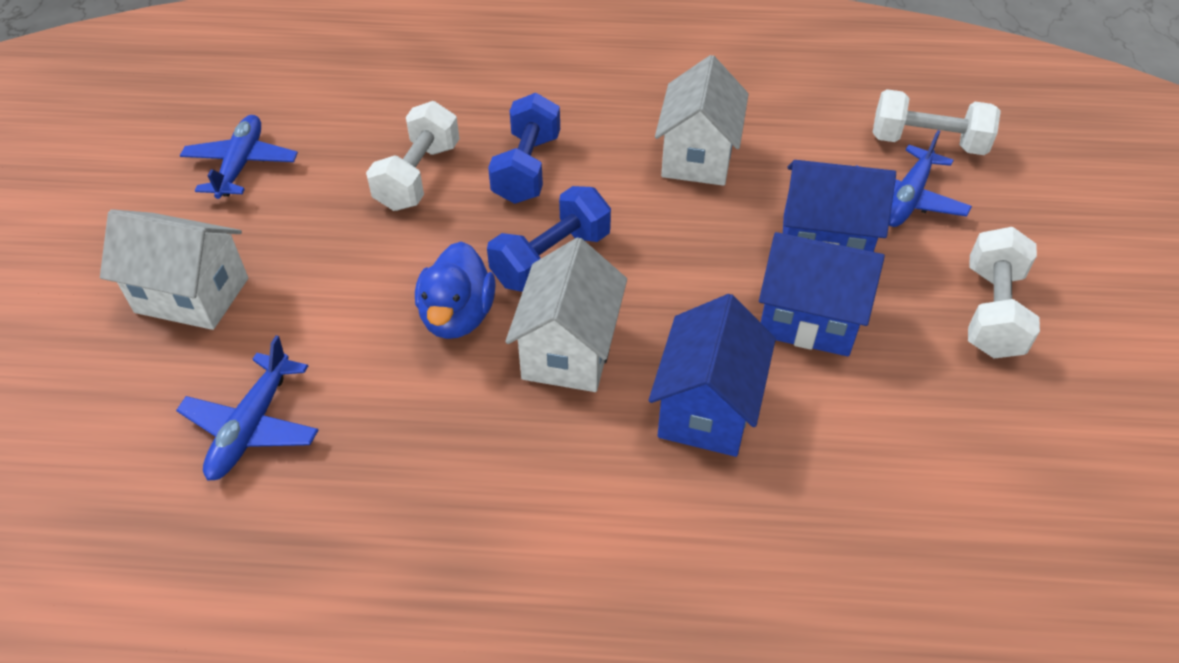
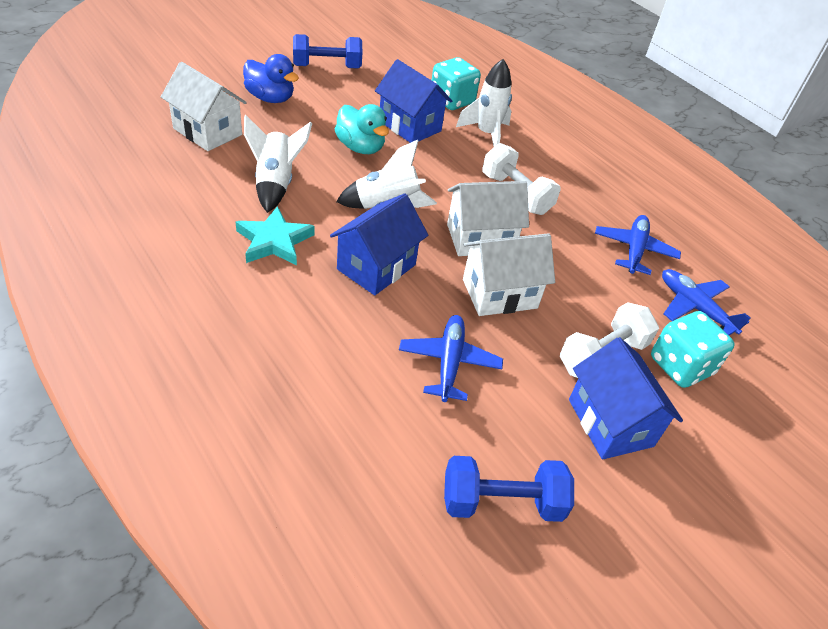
turquoise dice: 0 -> 2
turquoise duck: 0 -> 1
turquoise star: 0 -> 1
white dumbbell: 3 -> 2
white rocket: 0 -> 3

